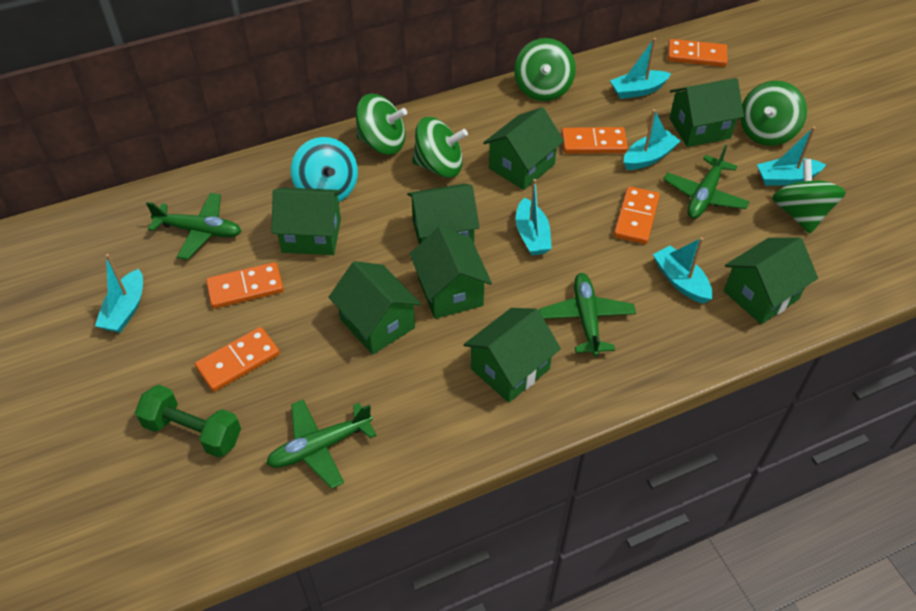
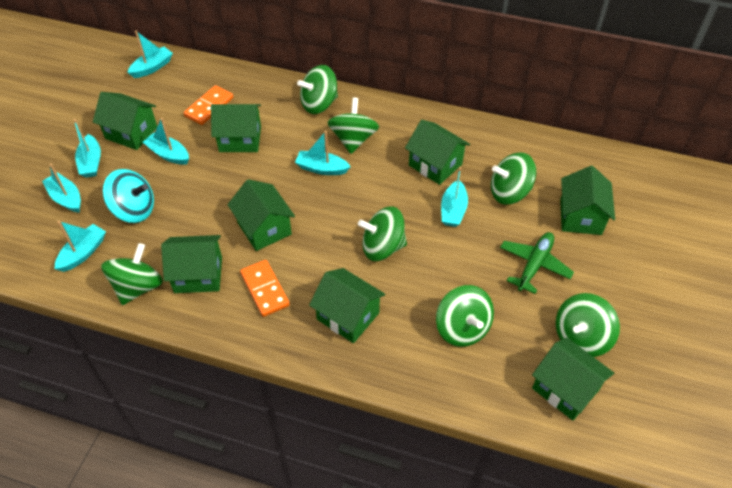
green dumbbell: 1 -> 0
green plane: 4 -> 1
green spinning top: 5 -> 7
orange domino: 5 -> 2
turquoise boat: 6 -> 7

